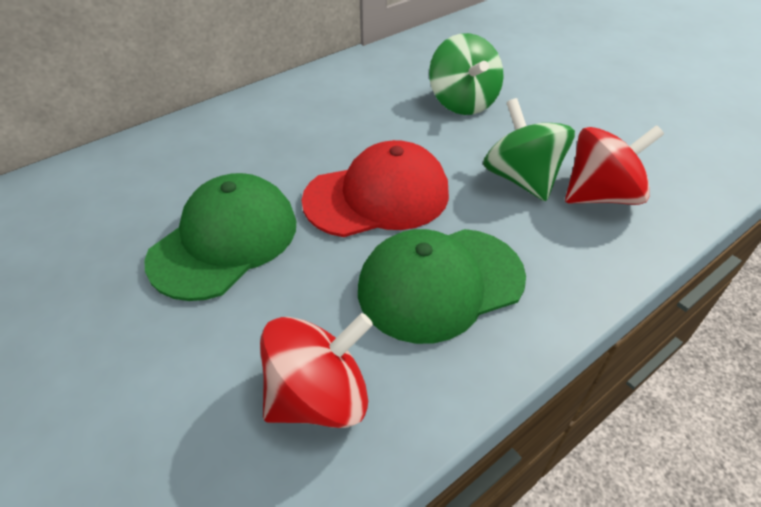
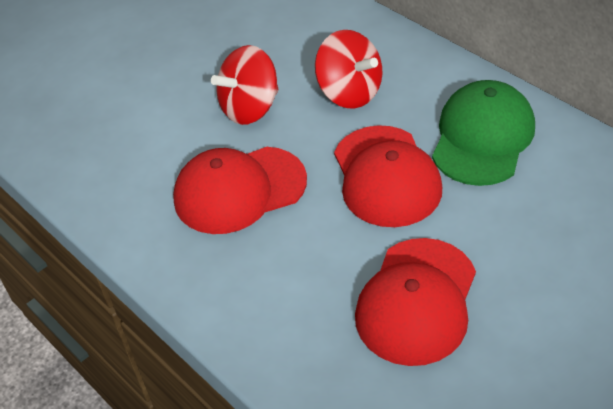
green cap: 2 -> 1
green spinning top: 2 -> 0
red cap: 1 -> 3

